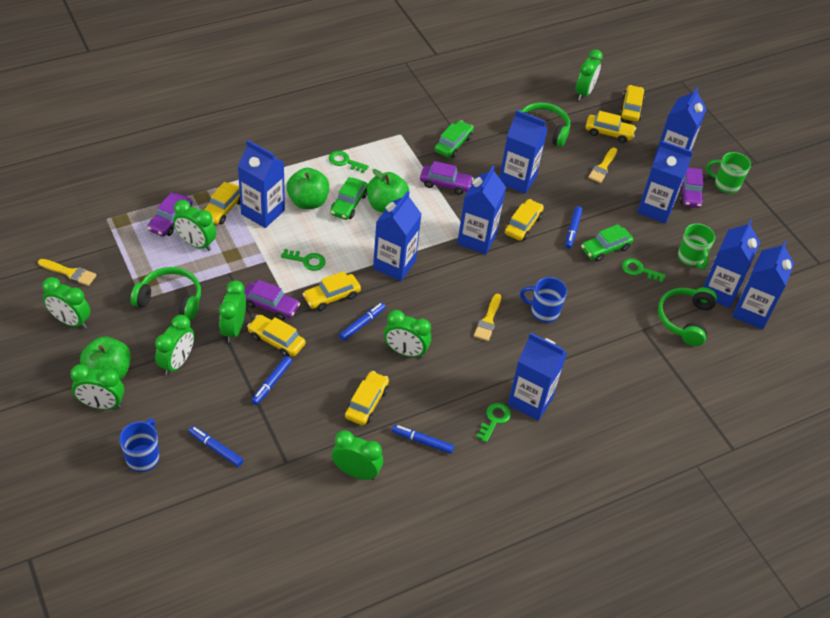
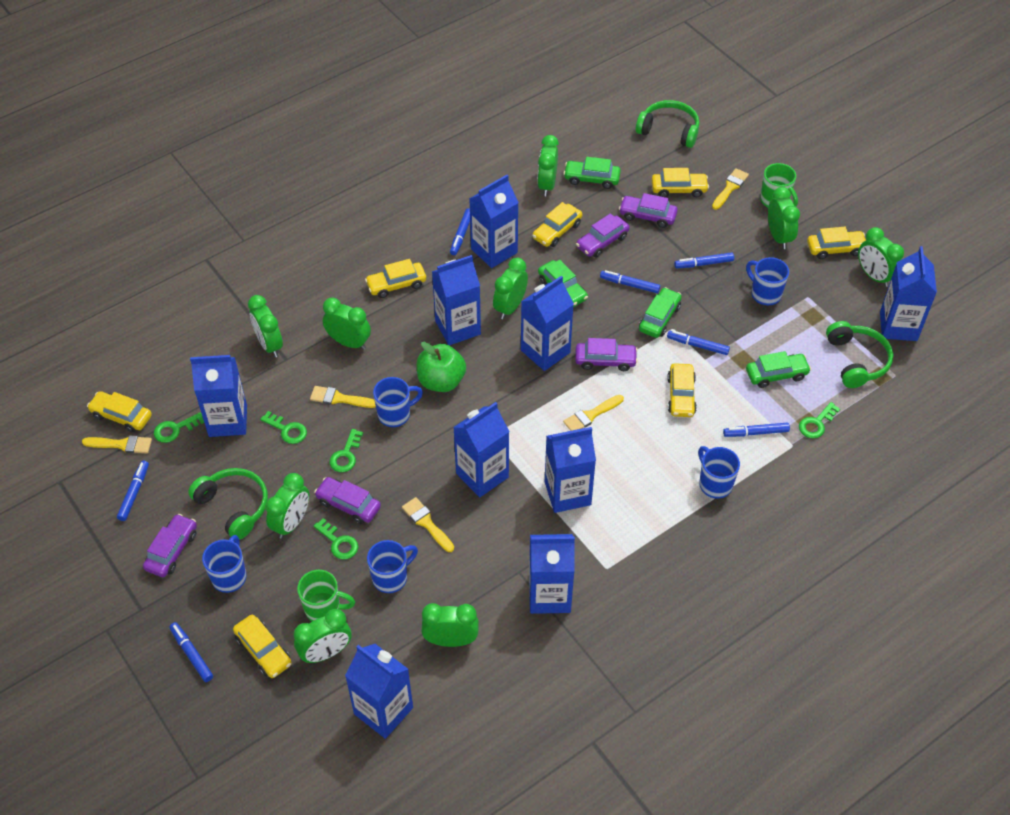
blue marker: 5 -> 7
blue mug: 2 -> 5
green apple: 3 -> 1
green car: 3 -> 4
green clock: 8 -> 9
green key: 4 -> 5
purple car: 4 -> 5
yellow brush: 3 -> 5

